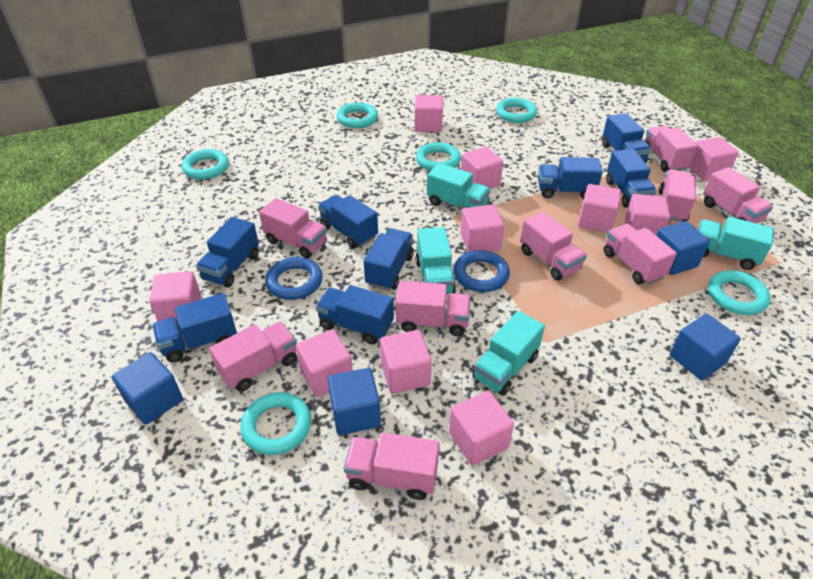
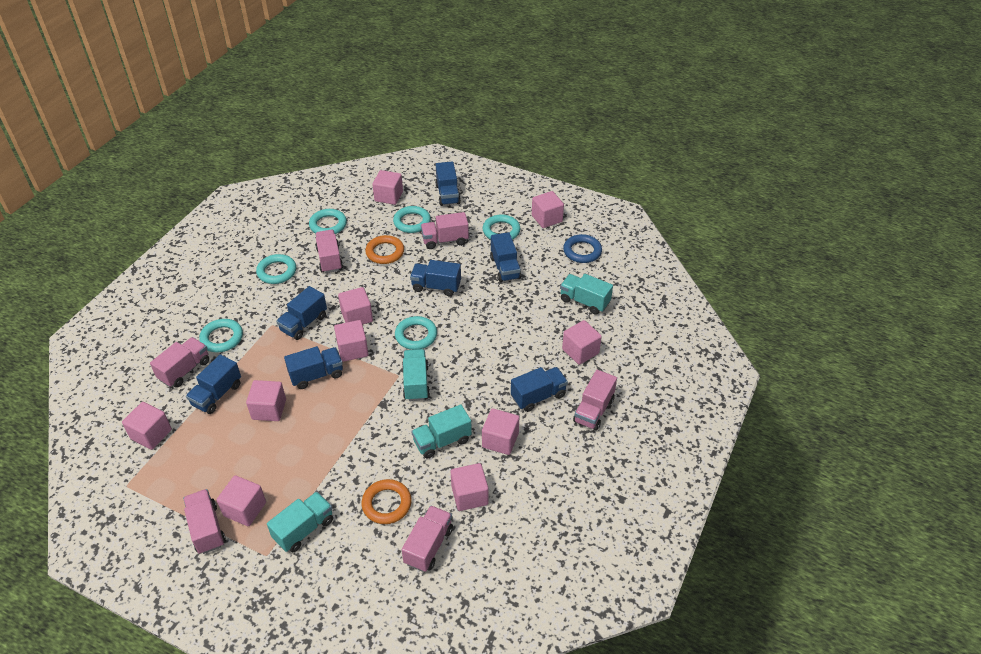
blue cube: 4 -> 0
blue ring: 2 -> 1
blue truck: 8 -> 7
orange ring: 0 -> 2
pink truck: 9 -> 6

